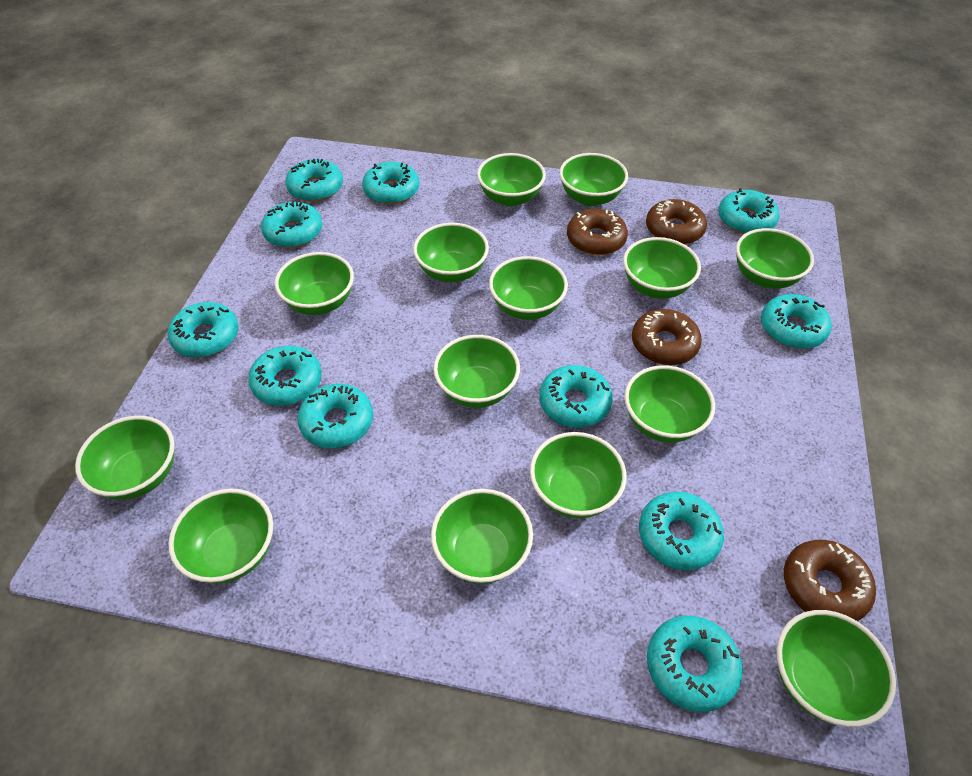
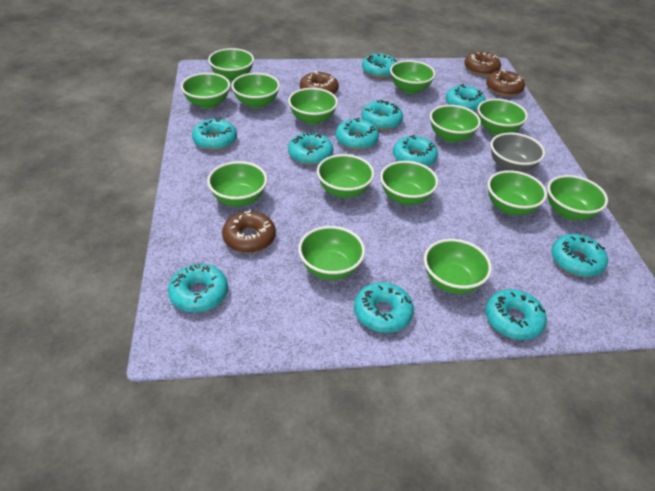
grey bowl: 0 -> 1

